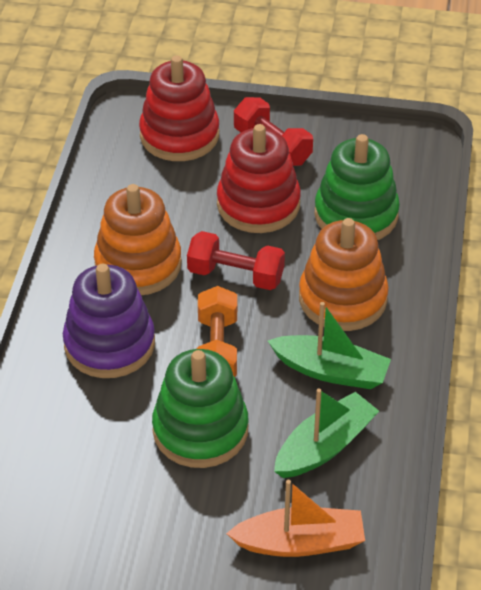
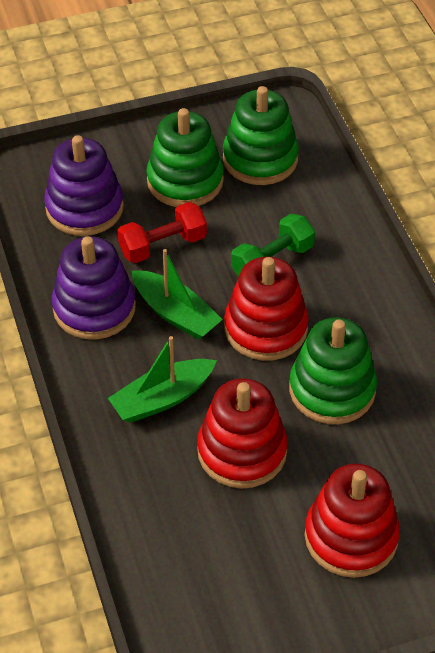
green dumbbell: 0 -> 1
green stacking toy: 2 -> 3
orange boat: 1 -> 0
orange dumbbell: 1 -> 0
orange stacking toy: 2 -> 0
purple stacking toy: 1 -> 2
red dumbbell: 2 -> 1
red stacking toy: 2 -> 3

